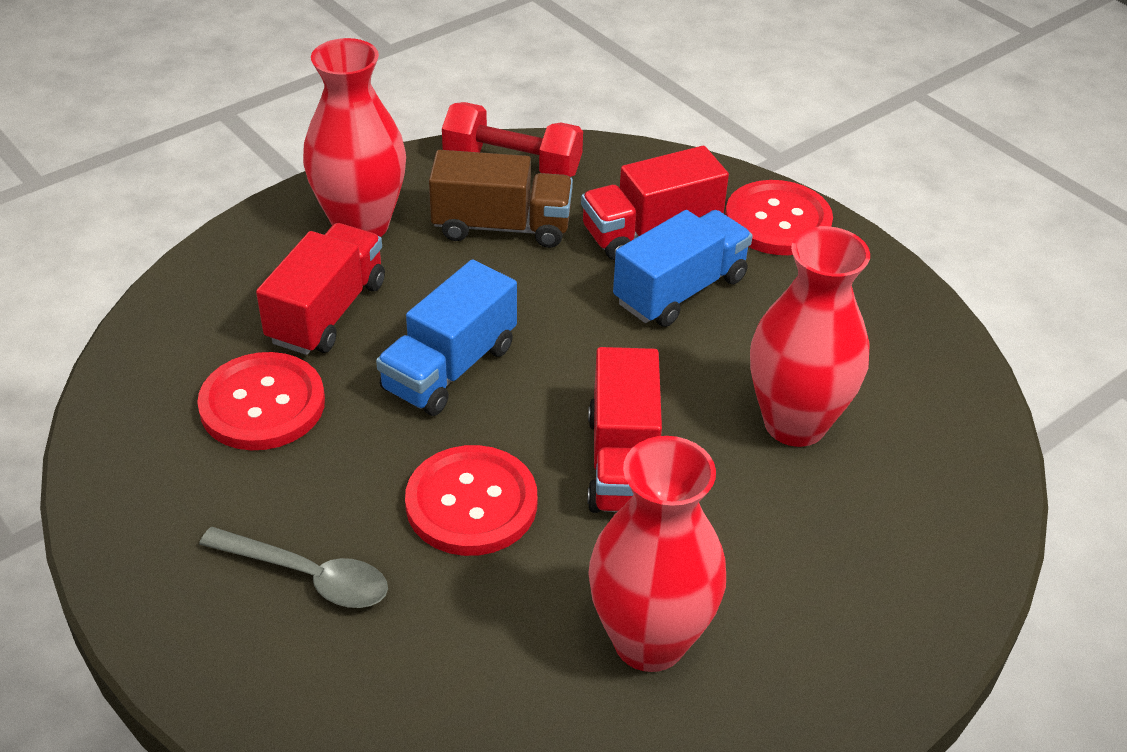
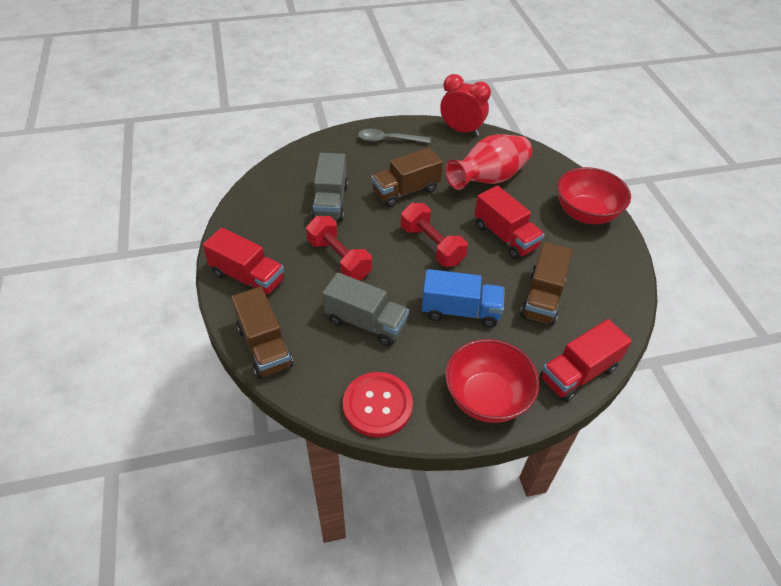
blue truck: 2 -> 1
brown truck: 1 -> 3
grey truck: 0 -> 2
red bowl: 0 -> 2
red button: 3 -> 1
red clock: 0 -> 1
red dumbbell: 1 -> 2
red vase: 3 -> 1

